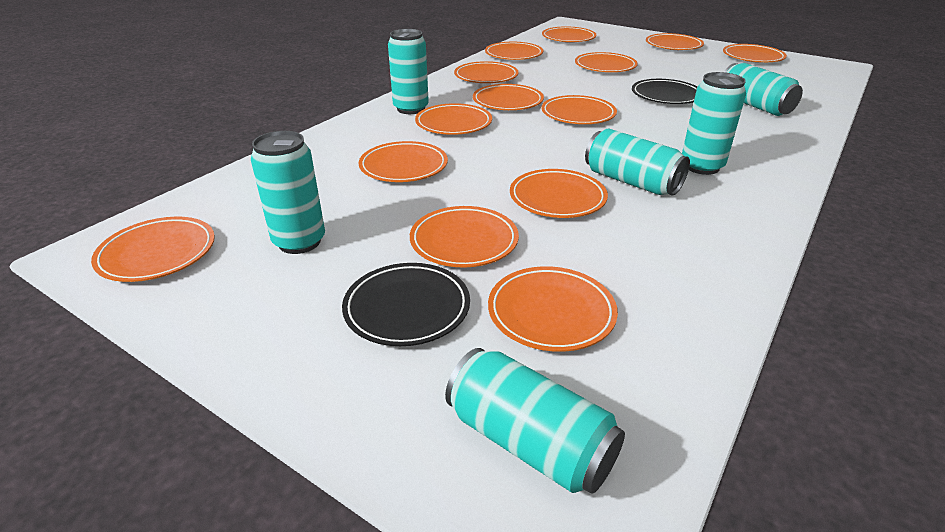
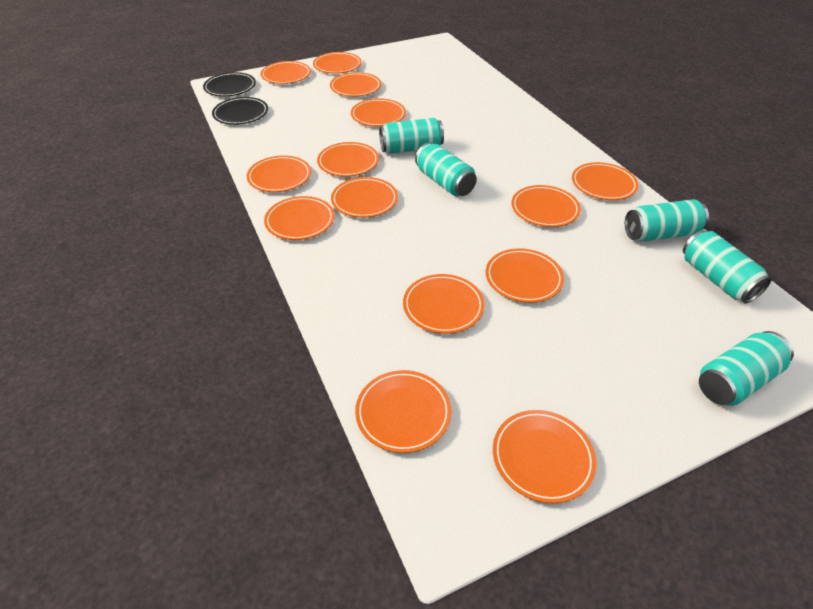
turquoise can: 6 -> 5

